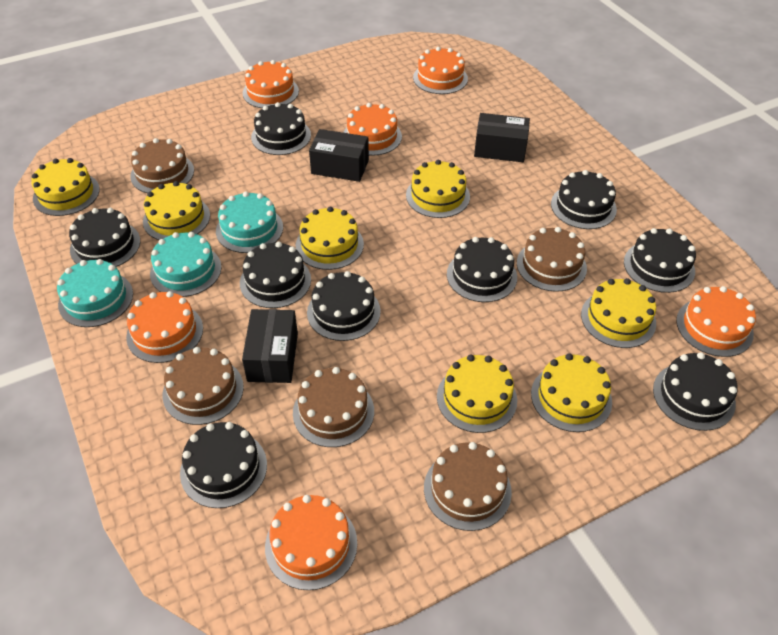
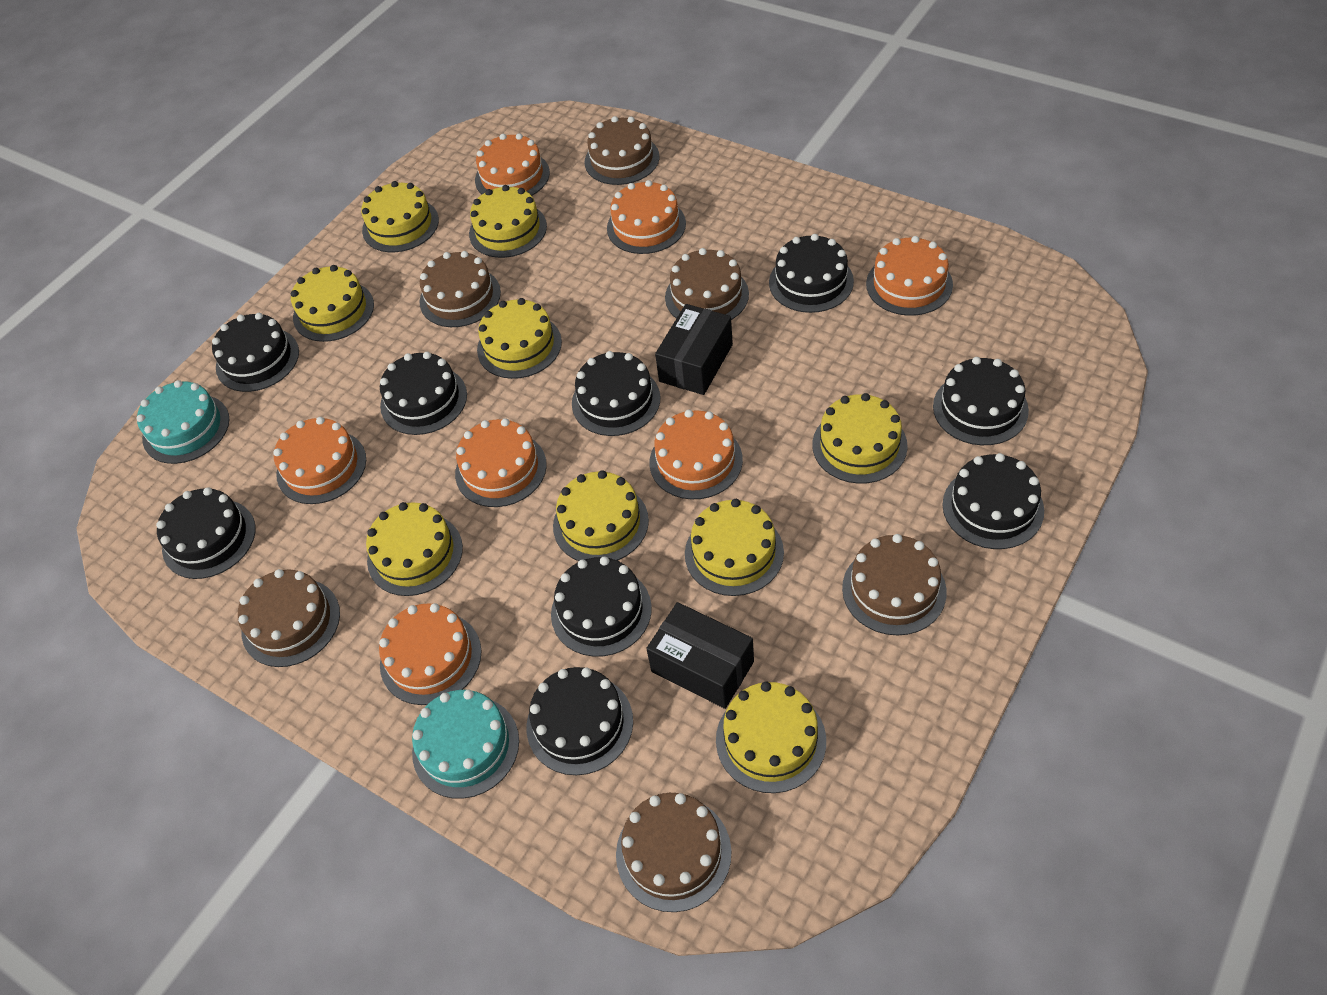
black box: 3 -> 2
brown cake: 5 -> 6
orange cake: 6 -> 7
turquoise cake: 3 -> 2
yellow cake: 7 -> 9

